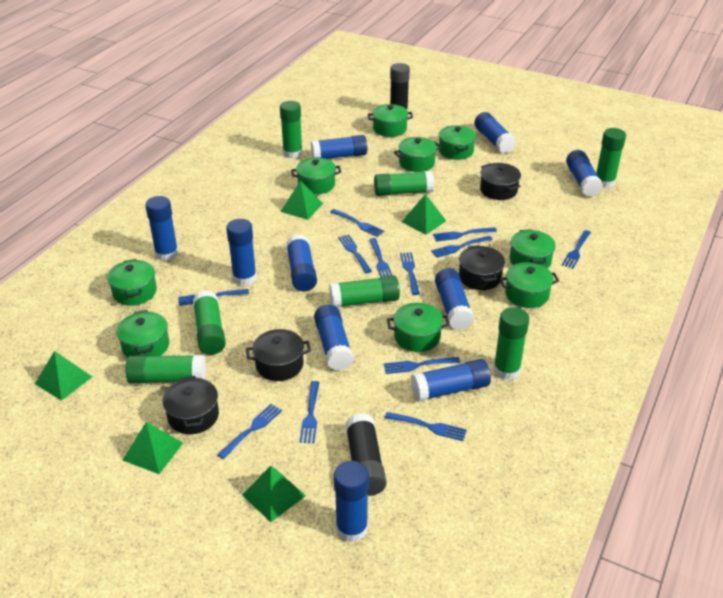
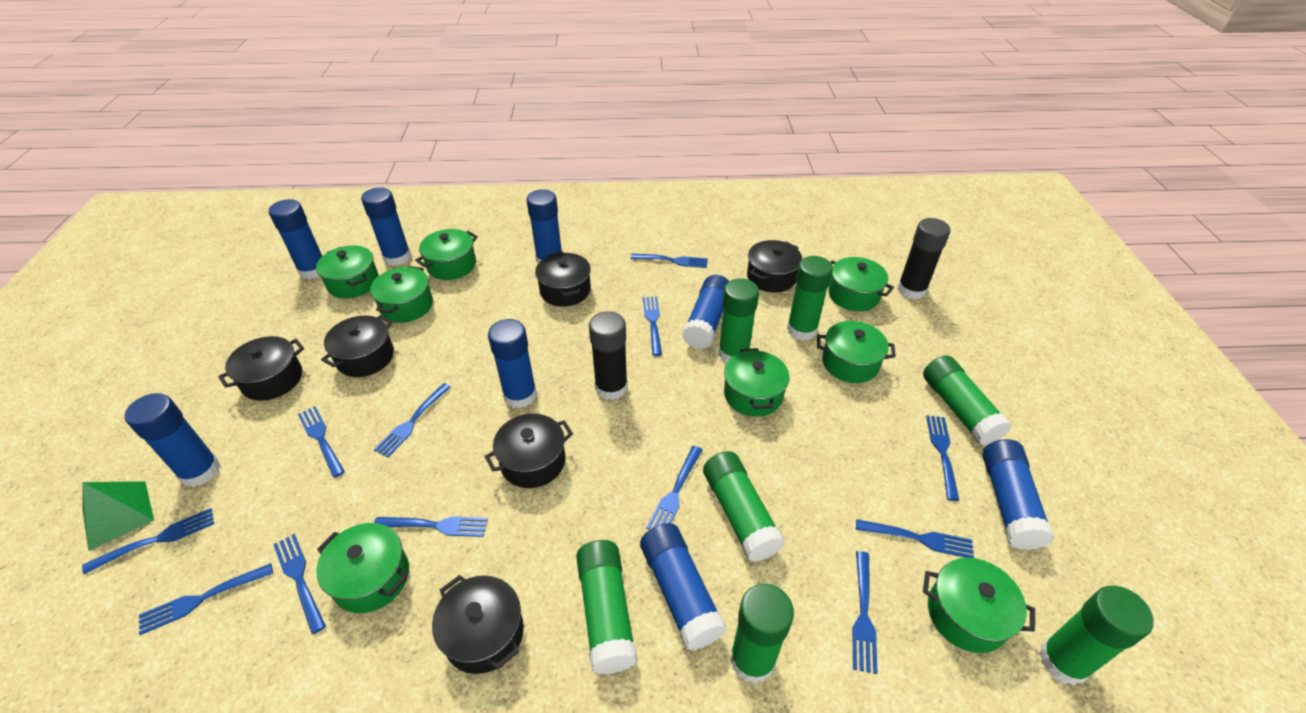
black pot: 4 -> 6
blue glue stick: 10 -> 8
green pot: 9 -> 8
green pyramid: 5 -> 1

